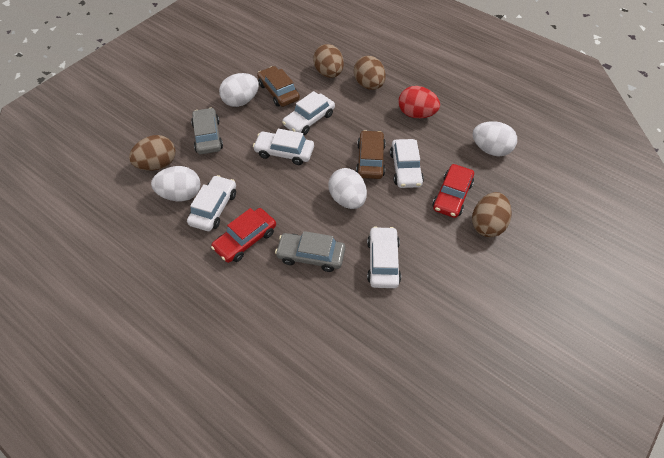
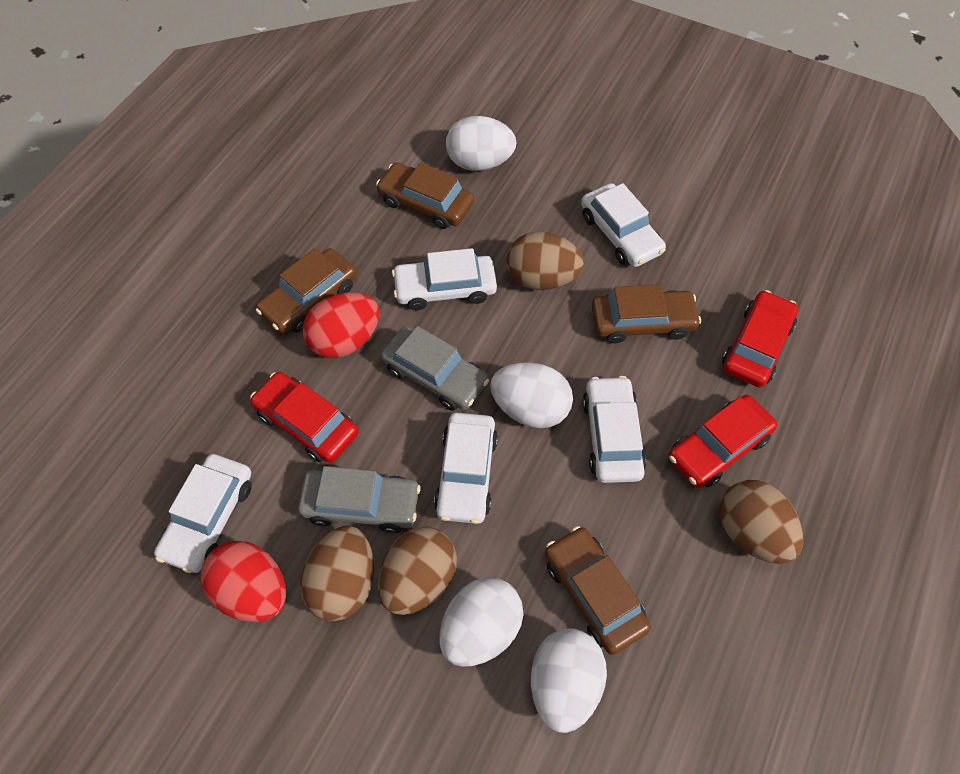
brown car: 2 -> 4
red car: 2 -> 3
red egg: 1 -> 2

